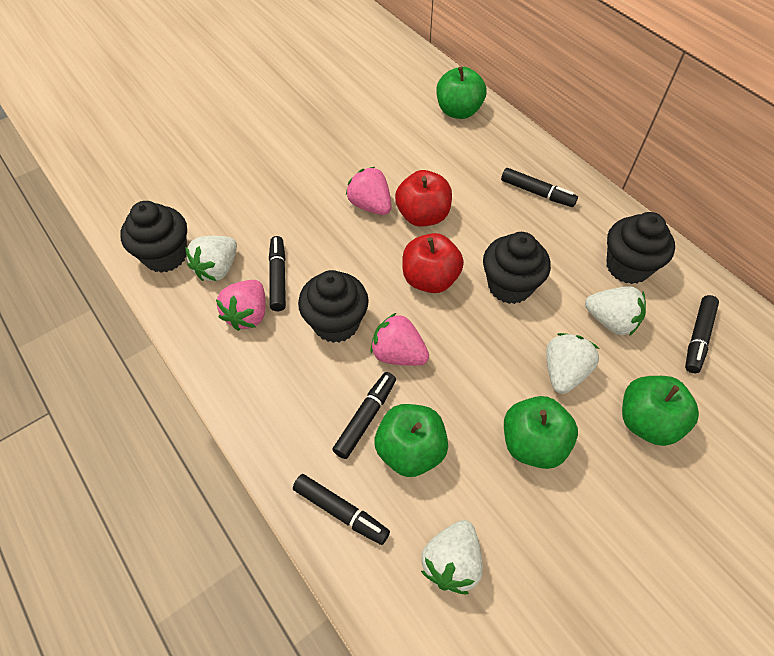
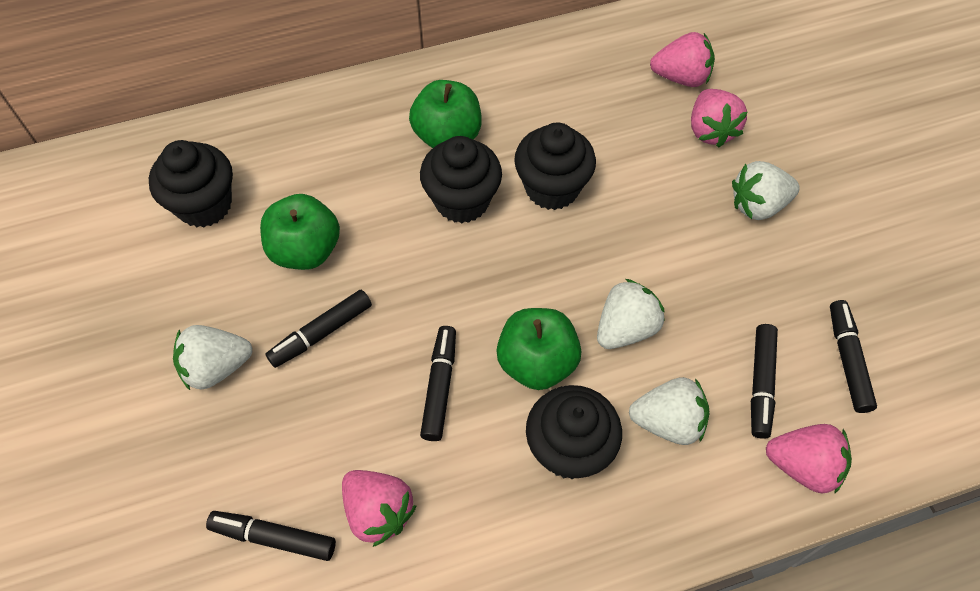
green apple: 4 -> 3
pink strawberry: 3 -> 4
red apple: 2 -> 0

